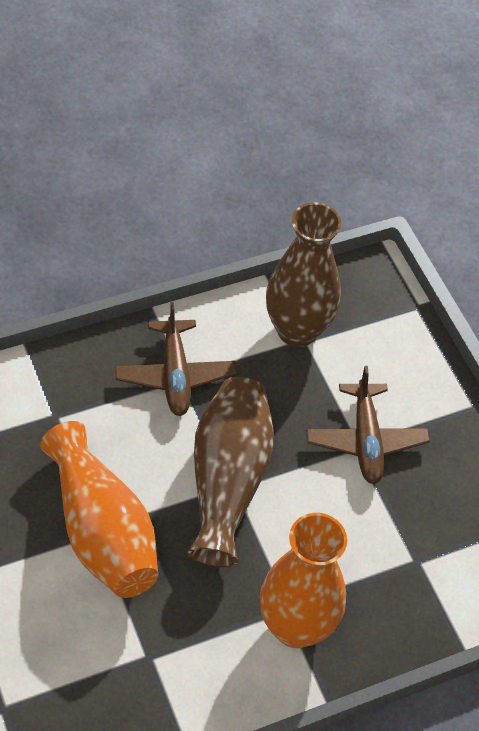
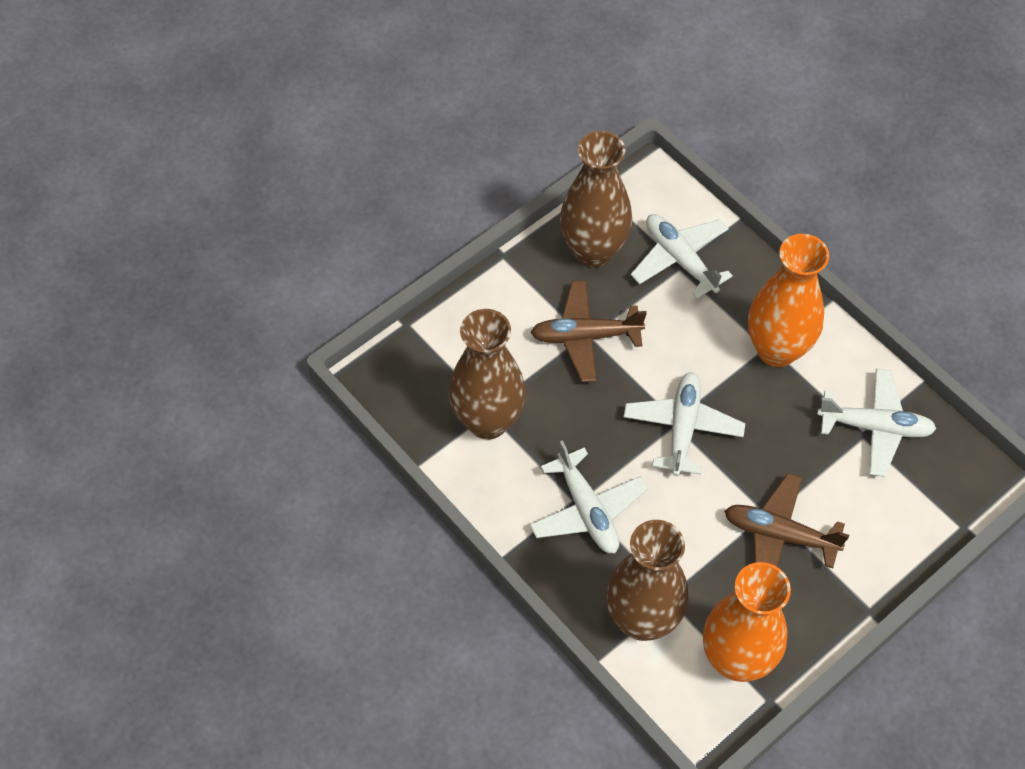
brown vase: 2 -> 3
white plane: 0 -> 4

